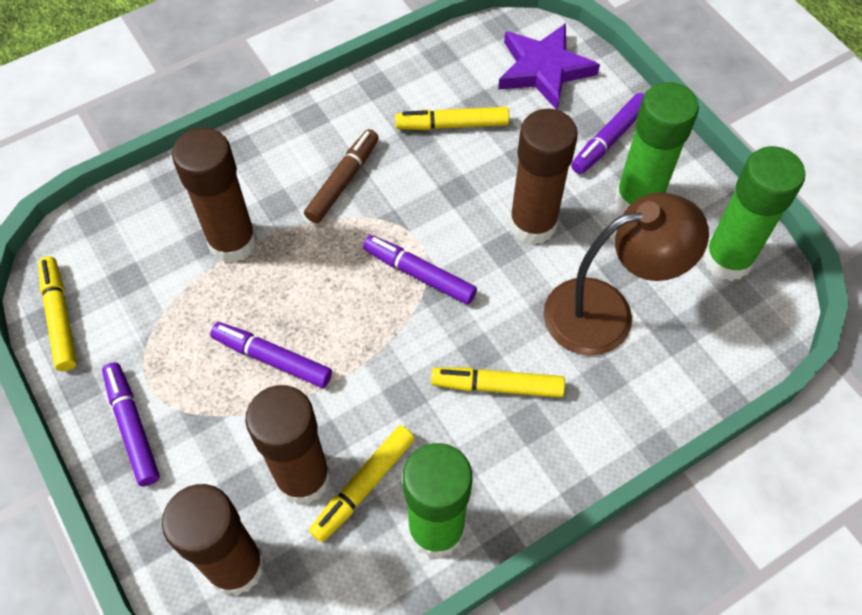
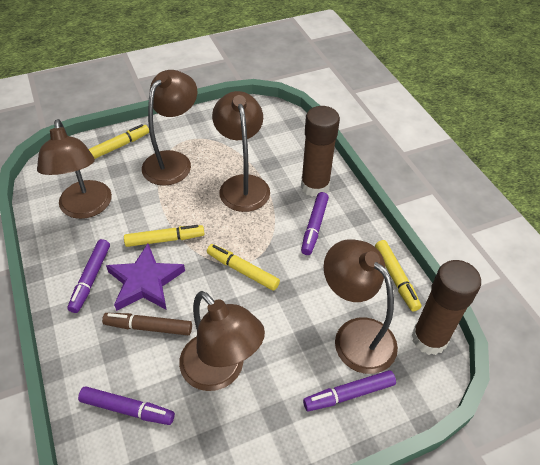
brown glue stick: 4 -> 2
brown lamp: 1 -> 5
green glue stick: 3 -> 0

